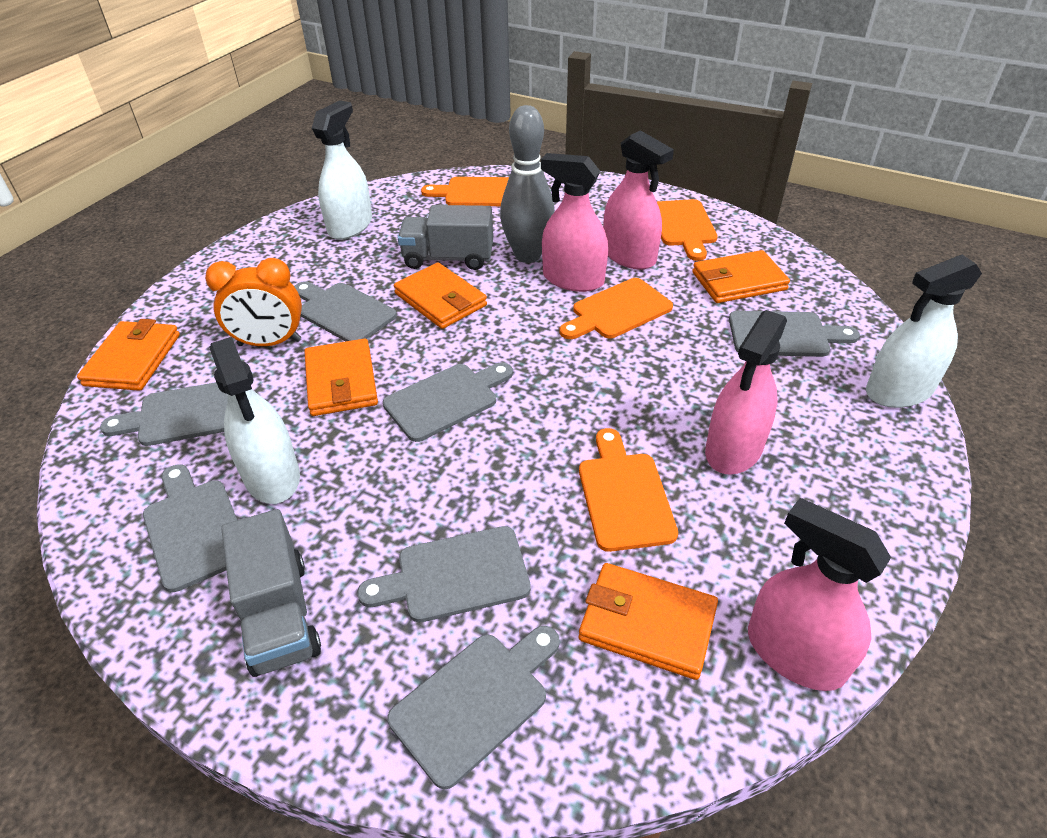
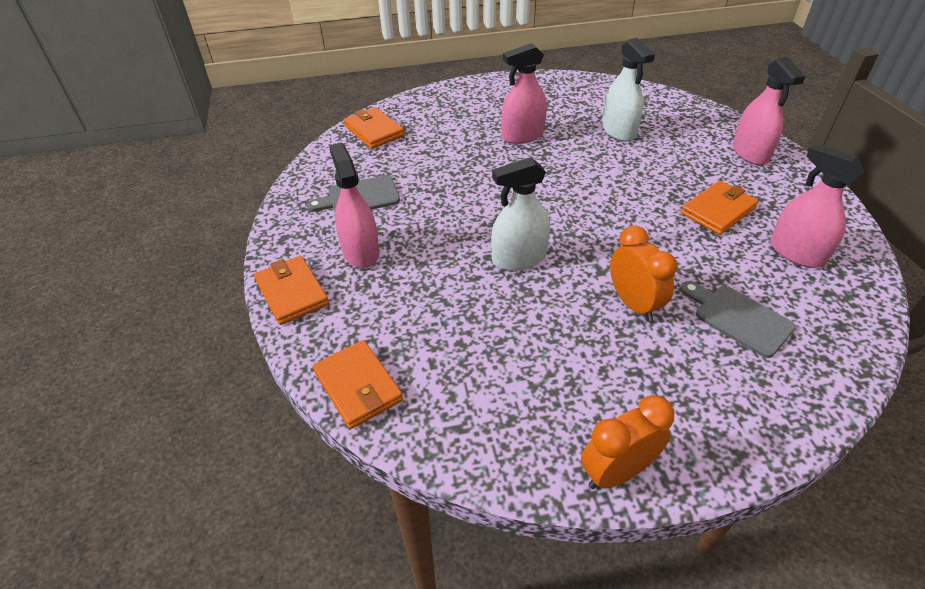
grey bowling pin: 1 -> 0
grey cutting board: 7 -> 2
grey truck: 2 -> 0
orange clock: 1 -> 2
orange cutting board: 4 -> 0
orange wallet: 5 -> 4
white spray bottle: 3 -> 2

